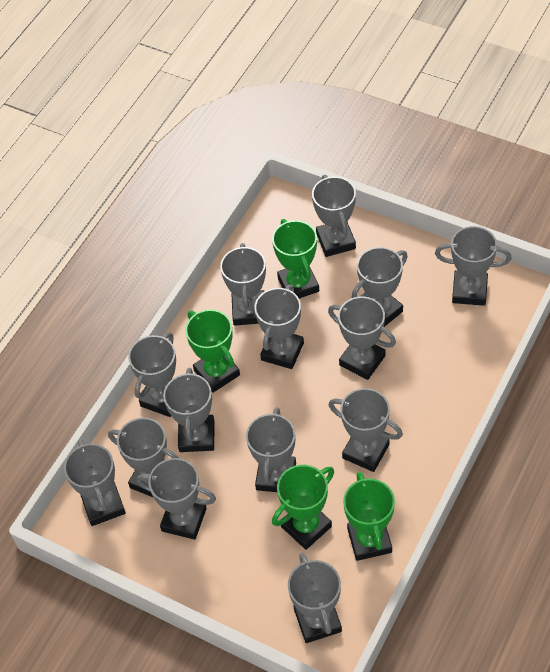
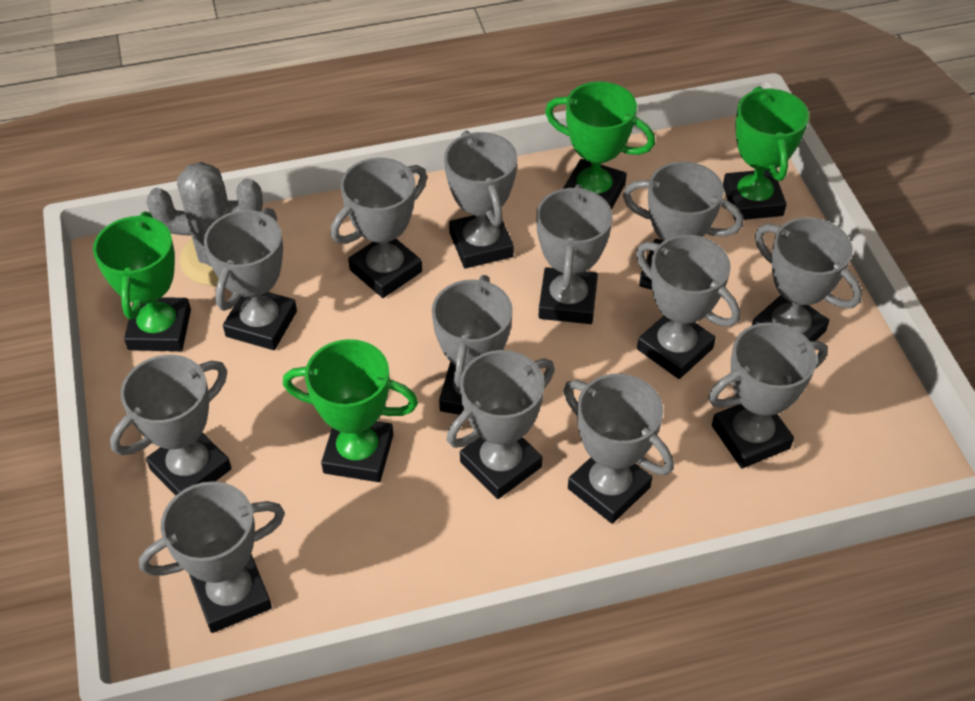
grey cactus: 0 -> 1
grey trophy: 14 -> 13

